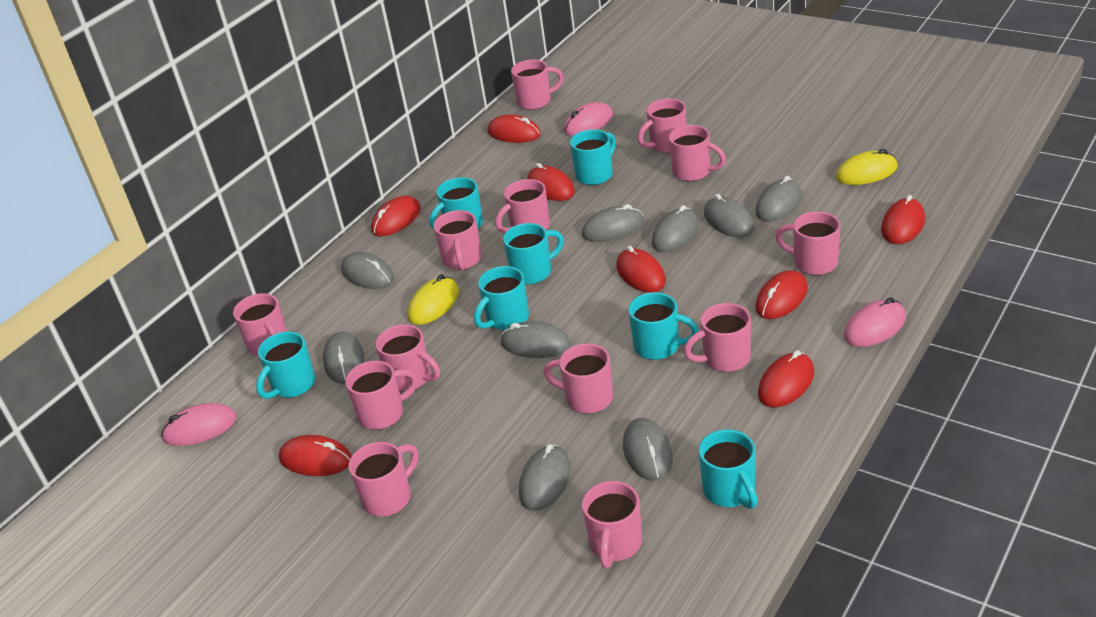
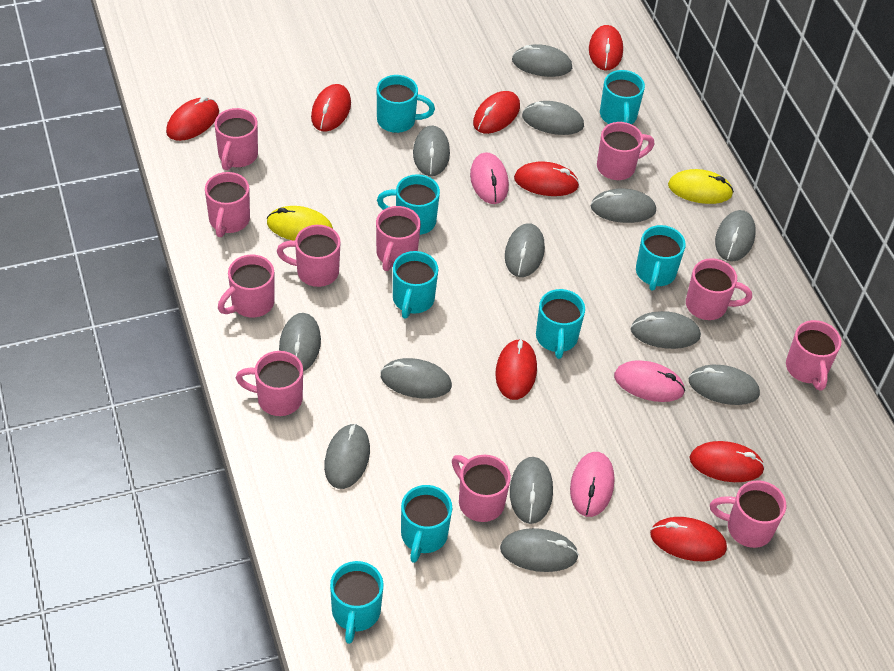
grey mouse: 9 -> 13
pink mug: 13 -> 11
turquoise mug: 7 -> 8

